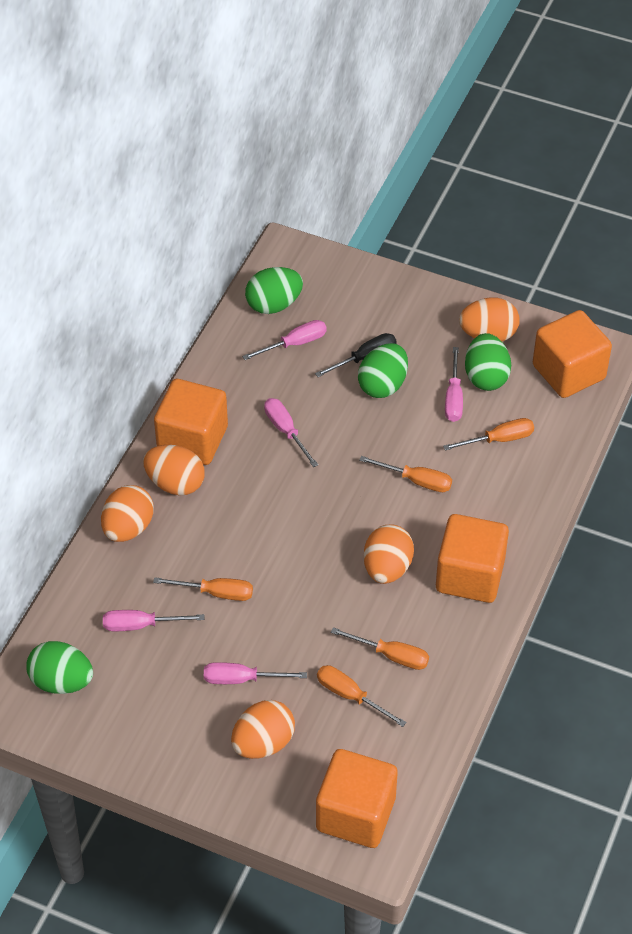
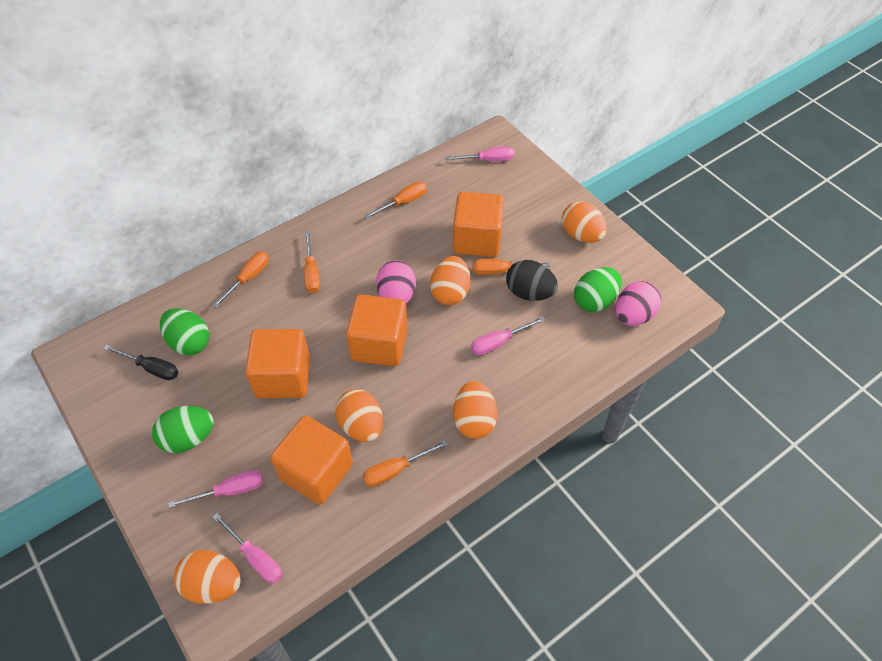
black egg: 0 -> 1
green egg: 4 -> 3
pink egg: 0 -> 2
pink screwdriver: 5 -> 4

